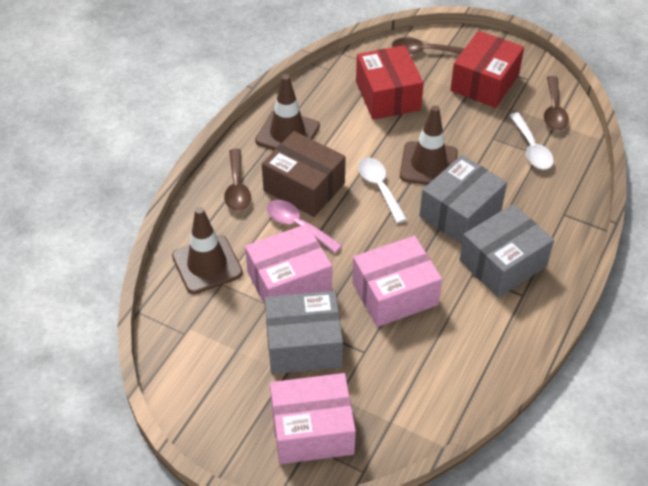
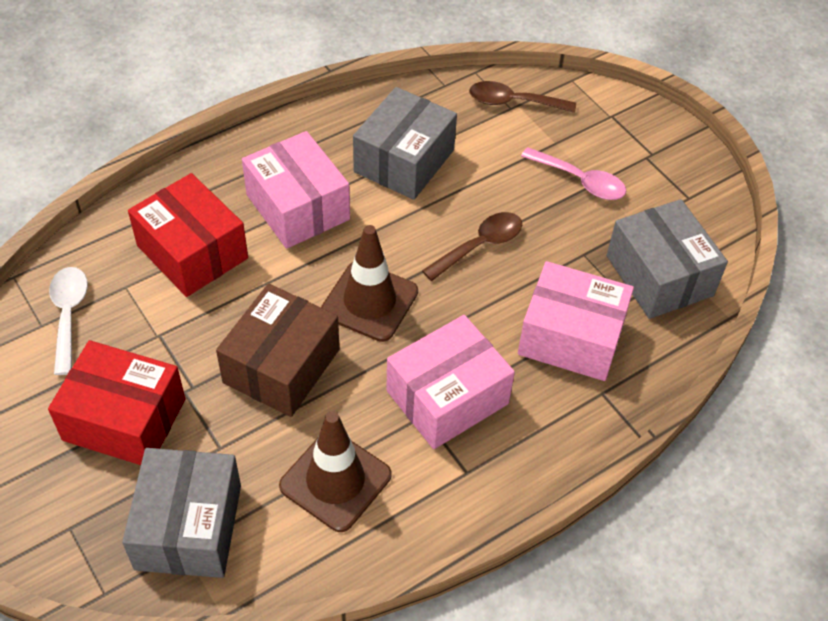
brown spoon: 3 -> 2
brown traffic cone: 3 -> 2
white spoon: 2 -> 1

